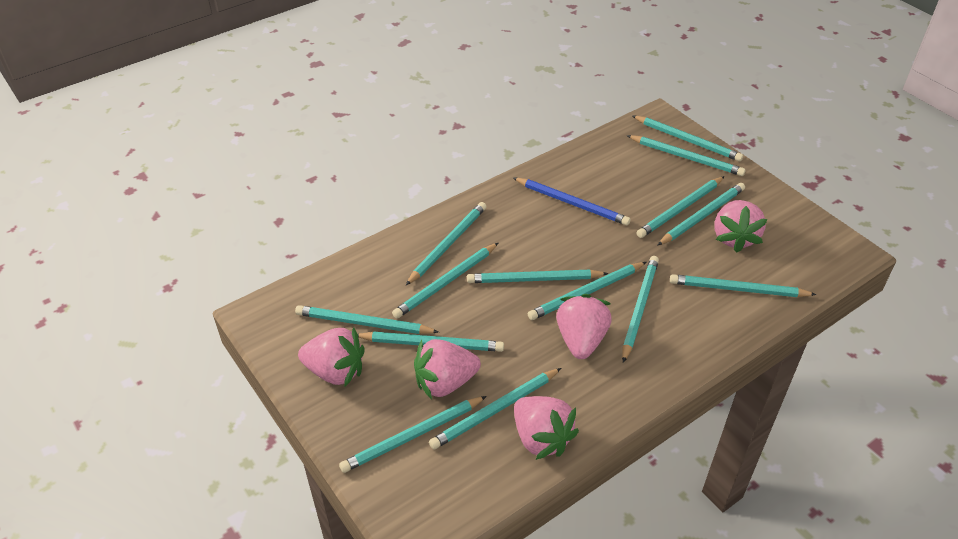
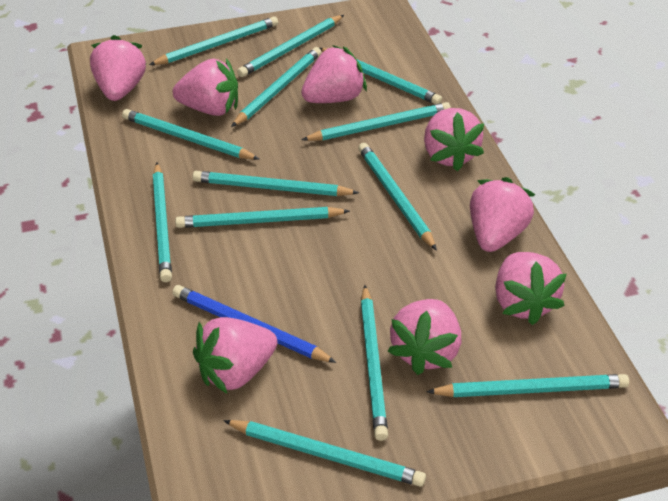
pink strawberry: 5 -> 8
turquoise pencil: 14 -> 13

